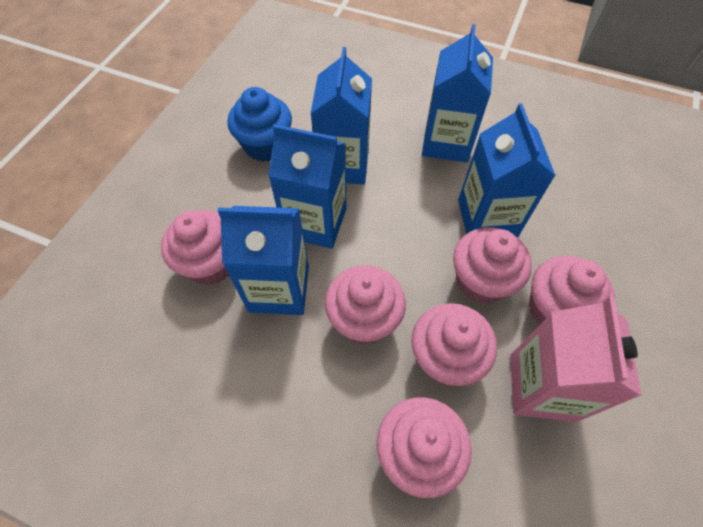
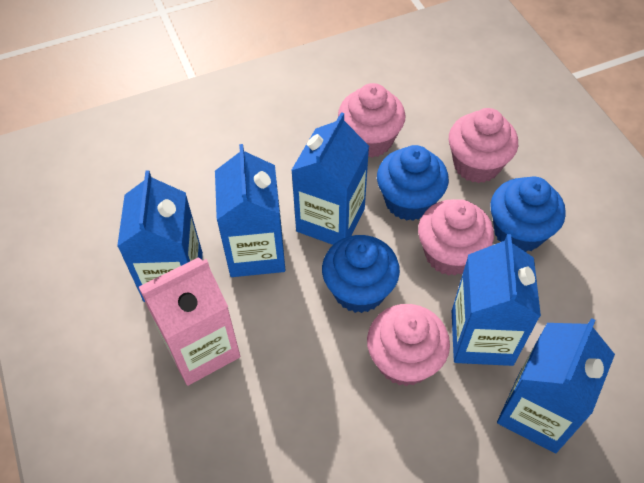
blue cupcake: 1 -> 3
pink cupcake: 6 -> 4

